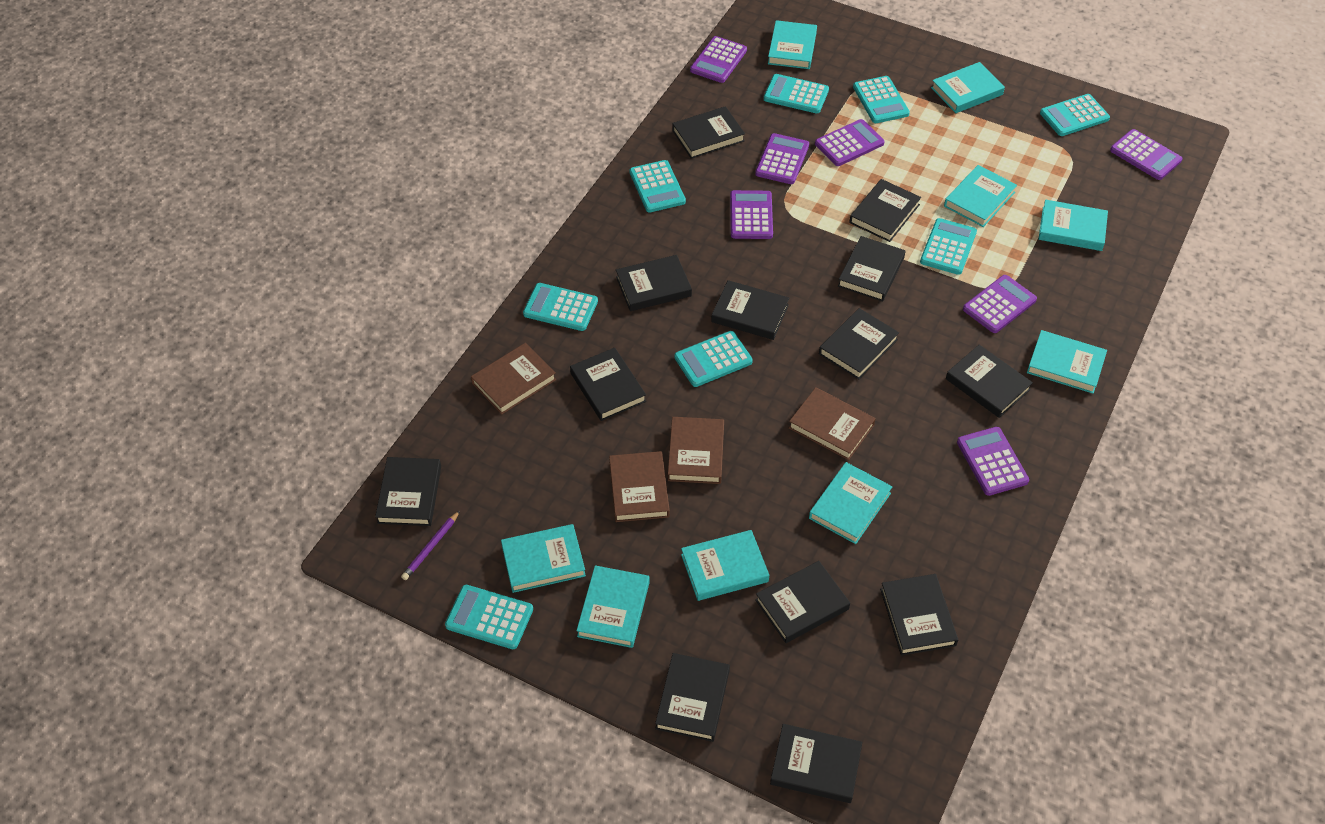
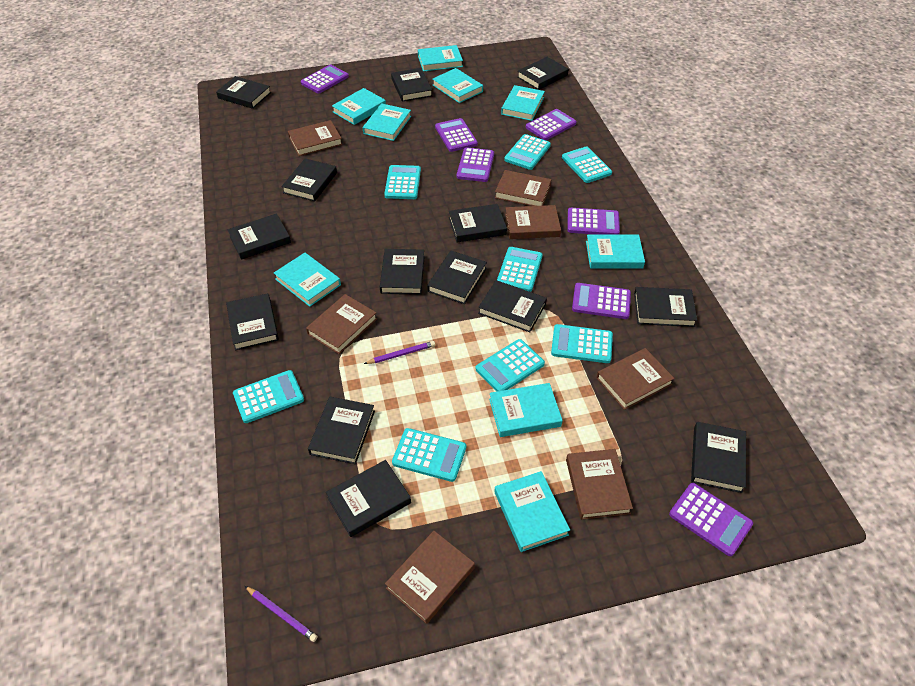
black book: 13 -> 14
brown book: 4 -> 7
purple pencil: 1 -> 2

